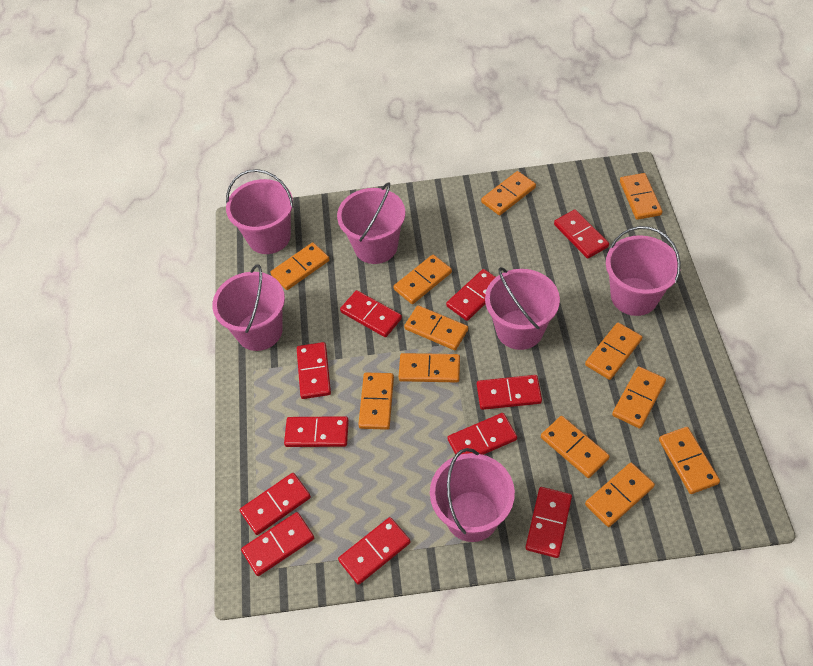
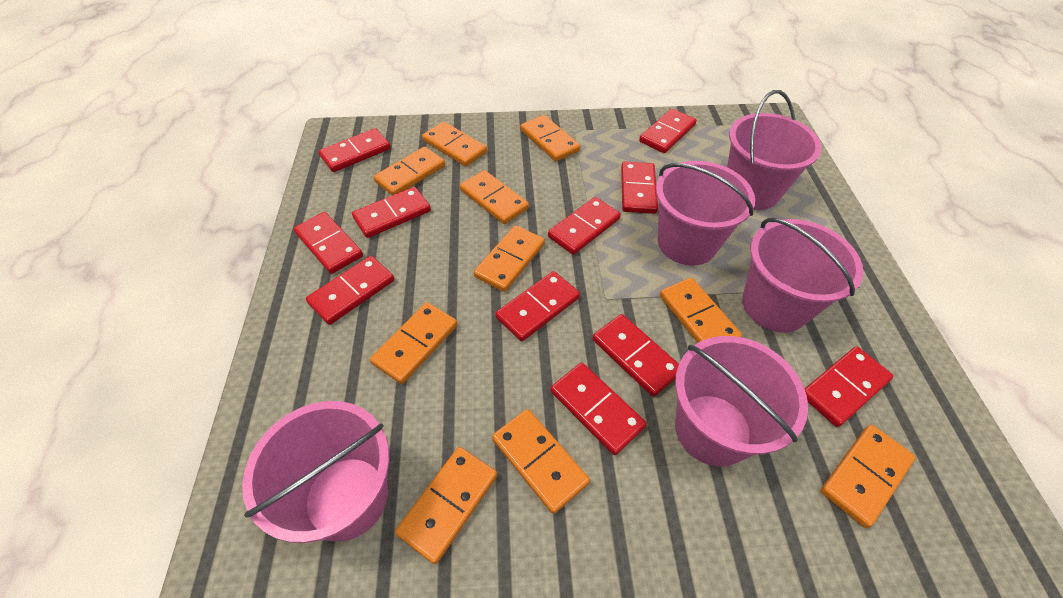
orange domino: 12 -> 10
pink bucket: 6 -> 5

